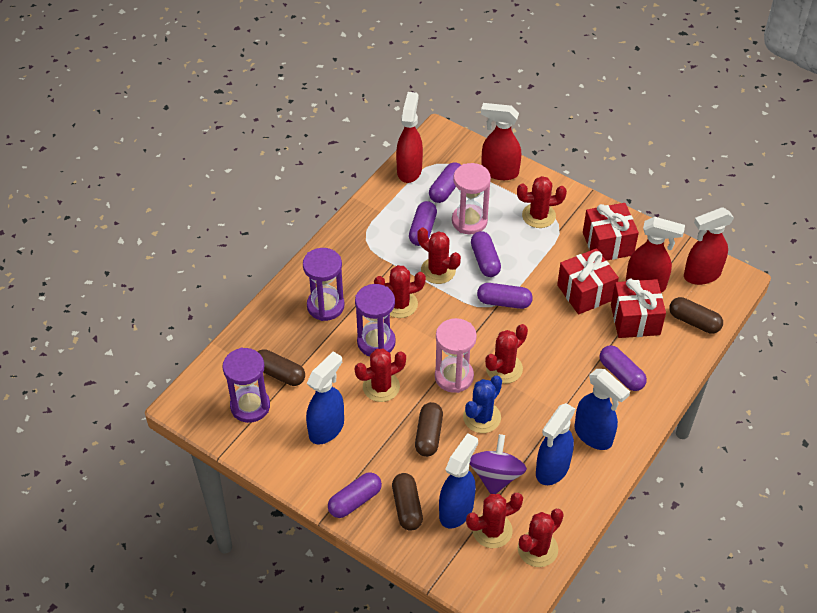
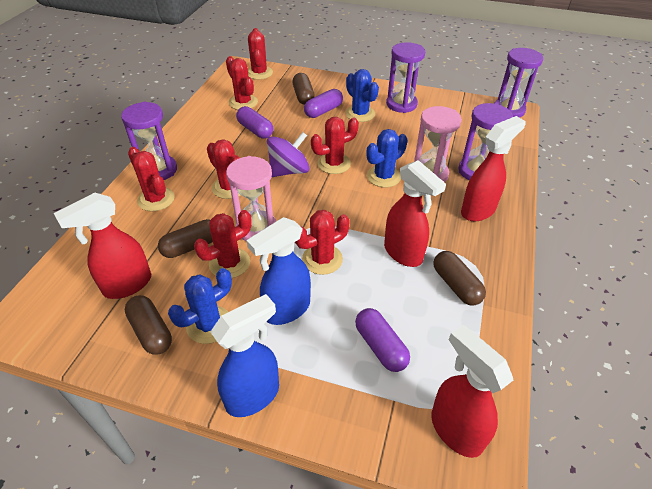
blue cactus: 1 -> 3
blue spray bottle: 4 -> 2
purple capsule: 6 -> 3
purple hourglass: 3 -> 4
red gift: 3 -> 0

